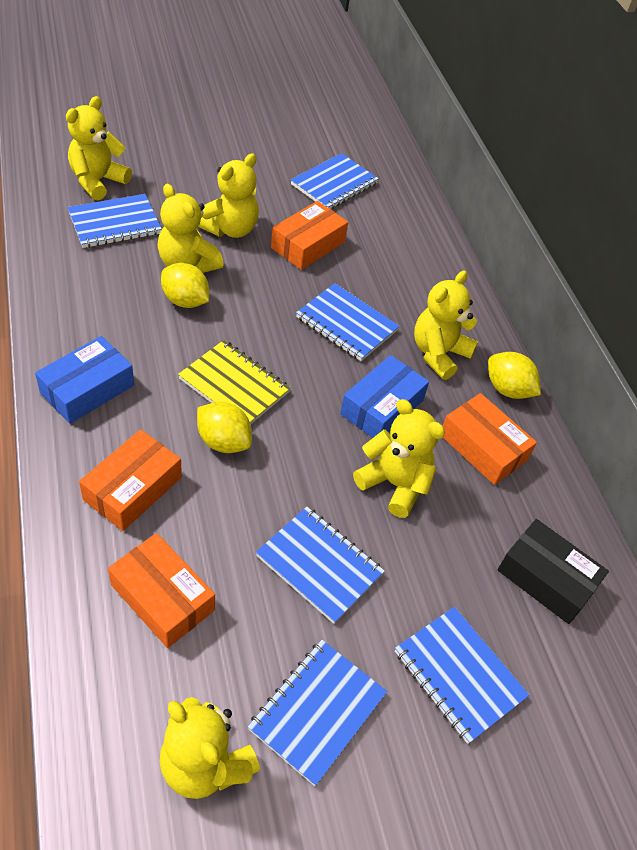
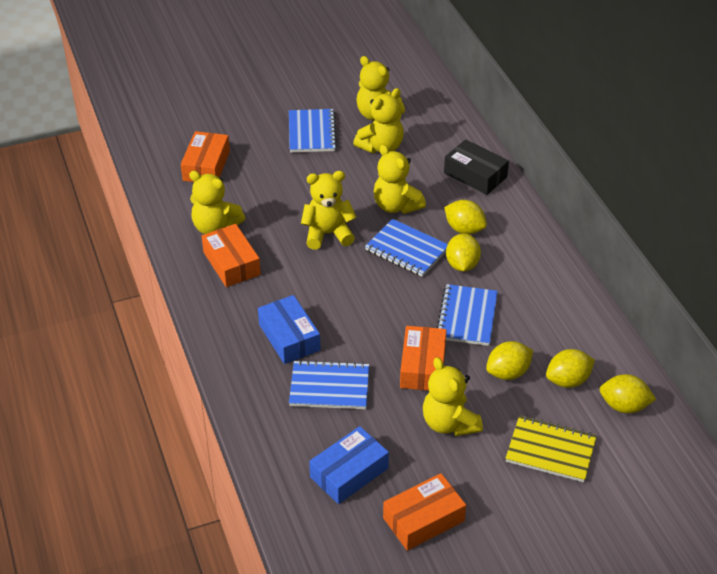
blue notebook: 6 -> 4
yellow lemon: 3 -> 5

